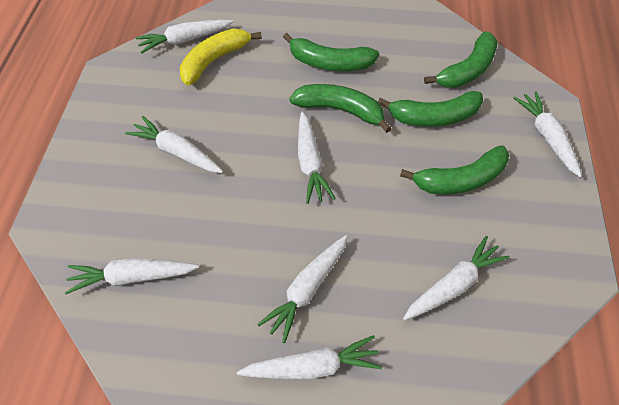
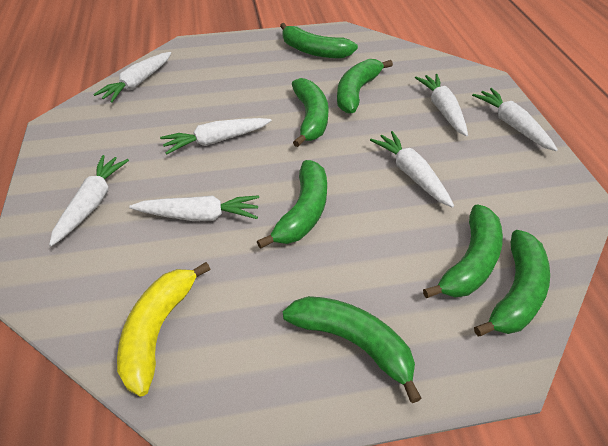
green banana: 5 -> 7
white carrot: 8 -> 7

